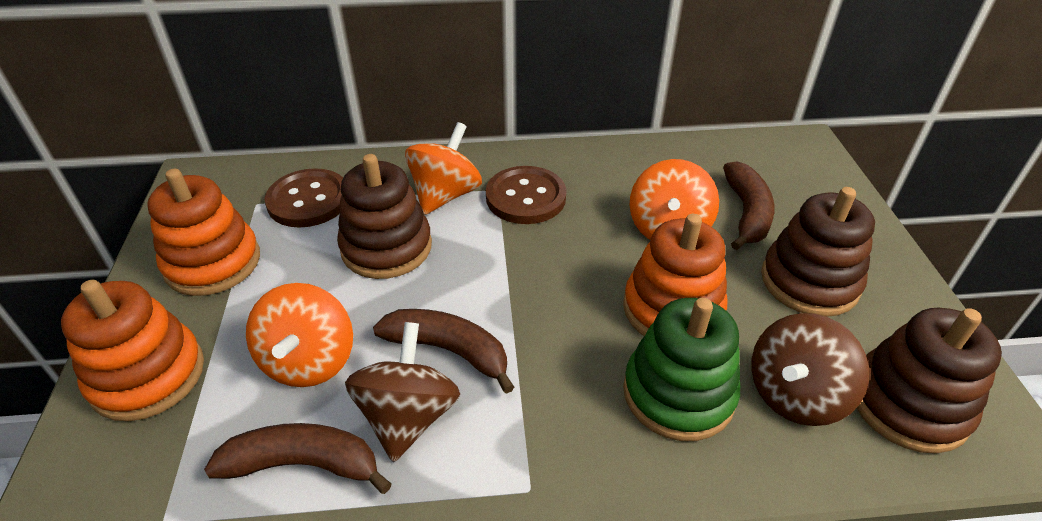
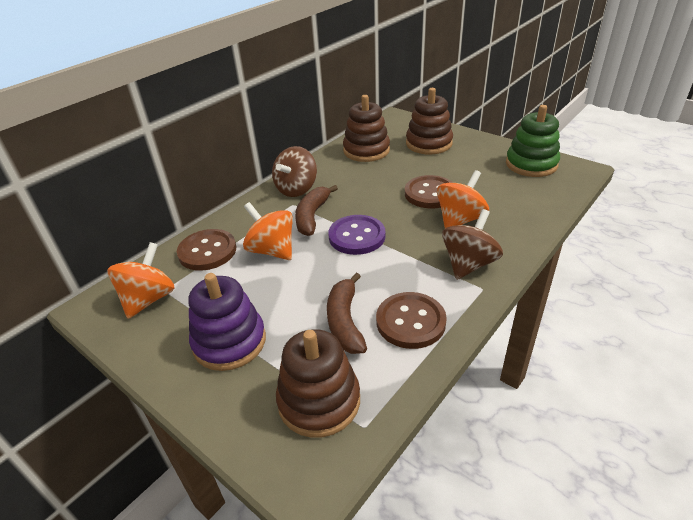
brown banana: 3 -> 2
brown button: 2 -> 3
orange stacking toy: 3 -> 0
purple button: 0 -> 1
purple stacking toy: 0 -> 1

